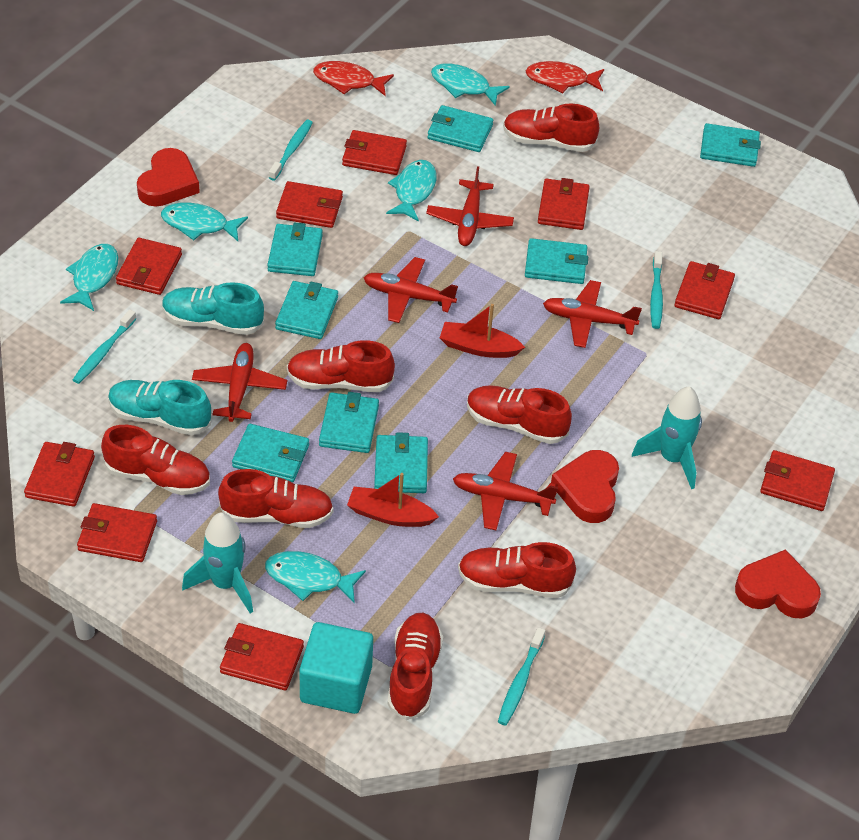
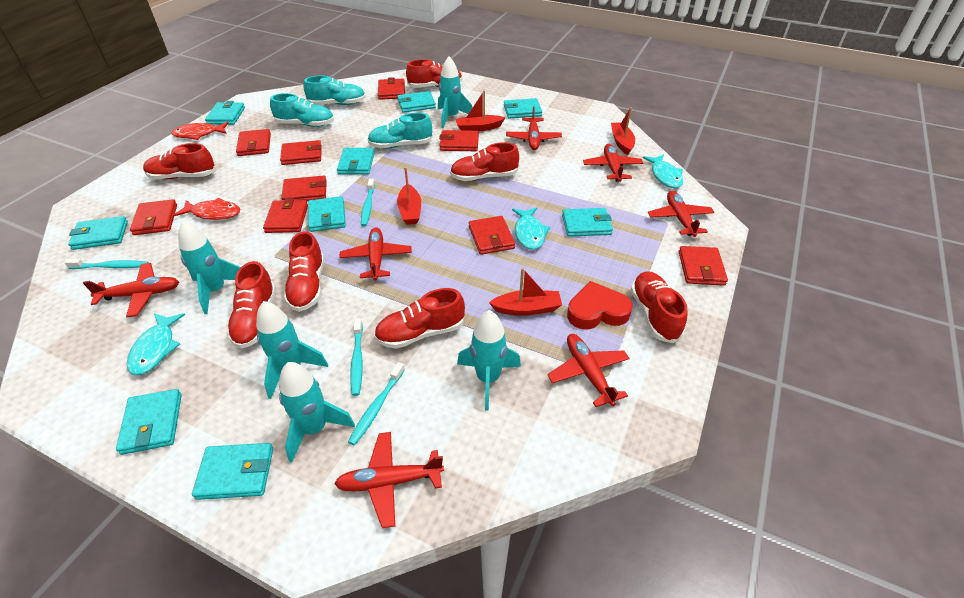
red boat: 2 -> 4
red heart: 3 -> 1
red plane: 5 -> 7
turquoise cube: 1 -> 0
turquoise fish: 5 -> 3
turquoise rocket: 2 -> 5
turquoise shoe: 2 -> 3
turquoise wallet: 8 -> 9

